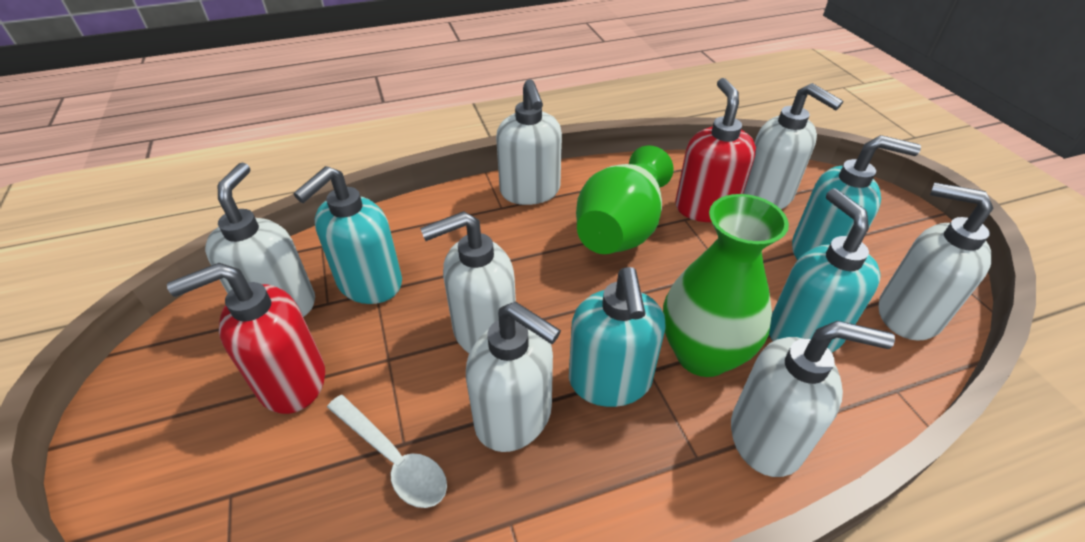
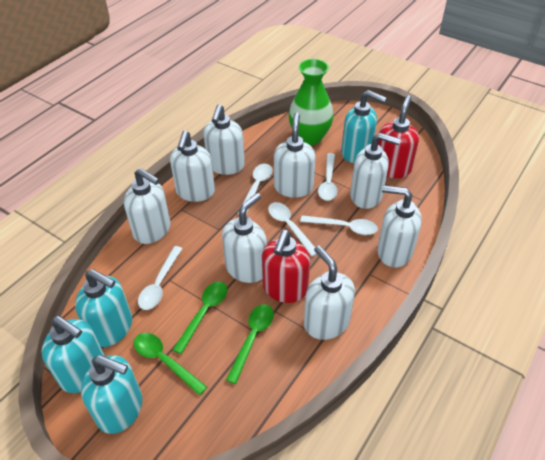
green spoon: 0 -> 3
green vase: 2 -> 1
white soap dispenser: 7 -> 8
white spoon: 1 -> 5

